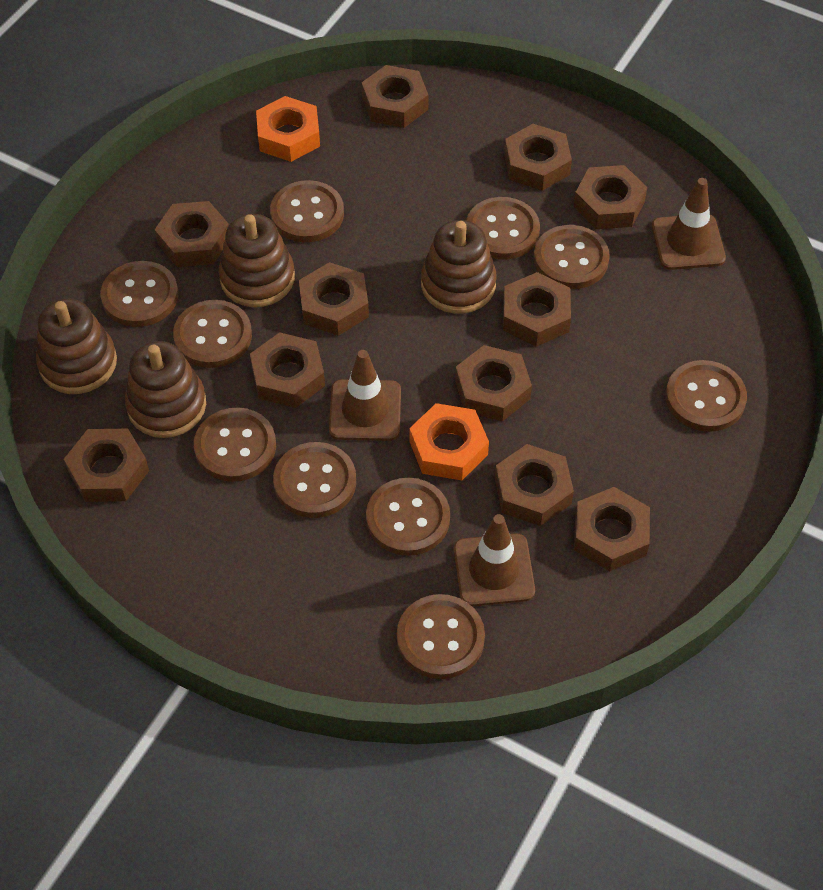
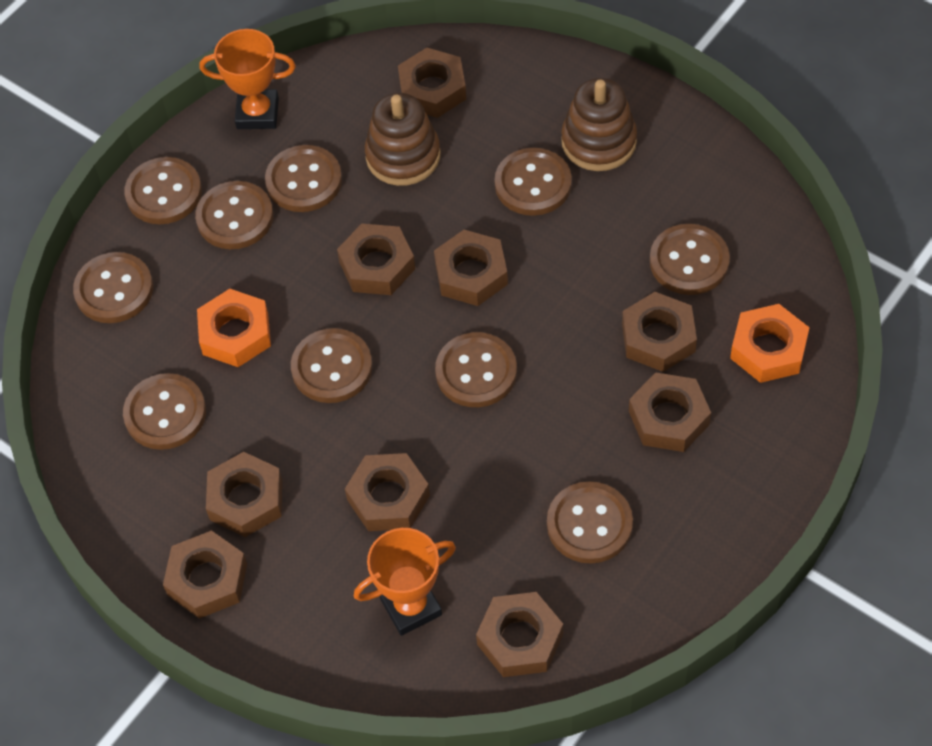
brown nut: 11 -> 9
brown stacking toy: 4 -> 2
brown traffic cone: 3 -> 0
orange trophy: 0 -> 2

